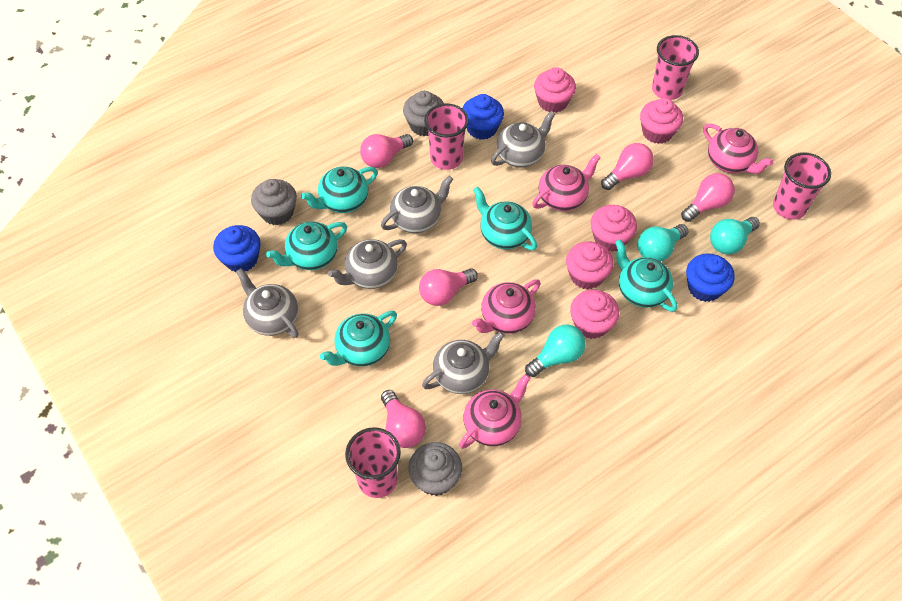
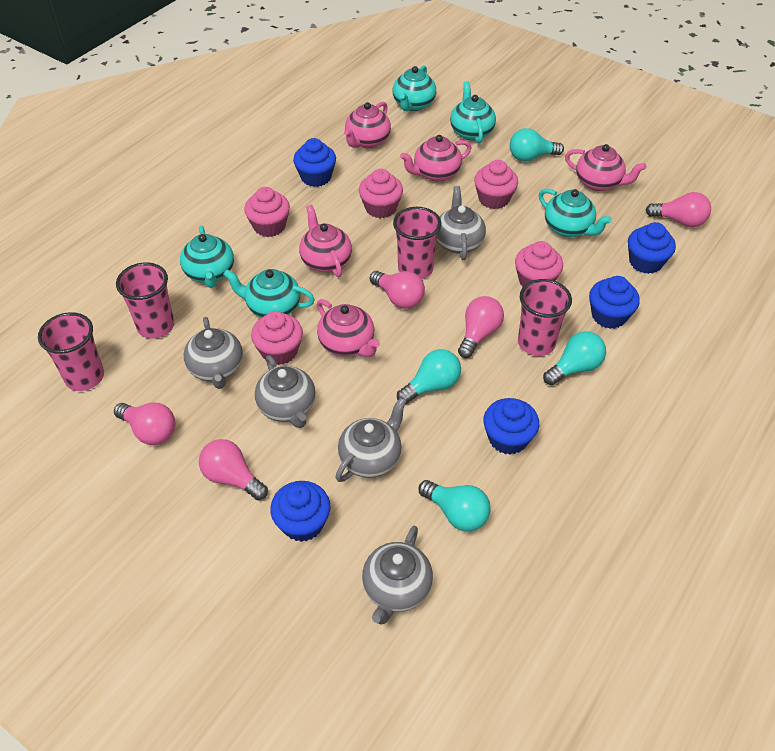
blue cupcake: 3 -> 5
grey cupcake: 3 -> 0
pink teapot: 4 -> 5
turquoise light bulb: 3 -> 4

